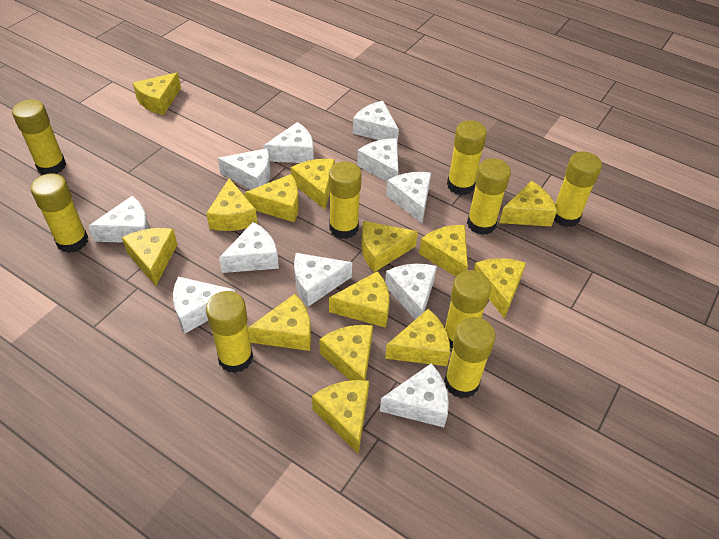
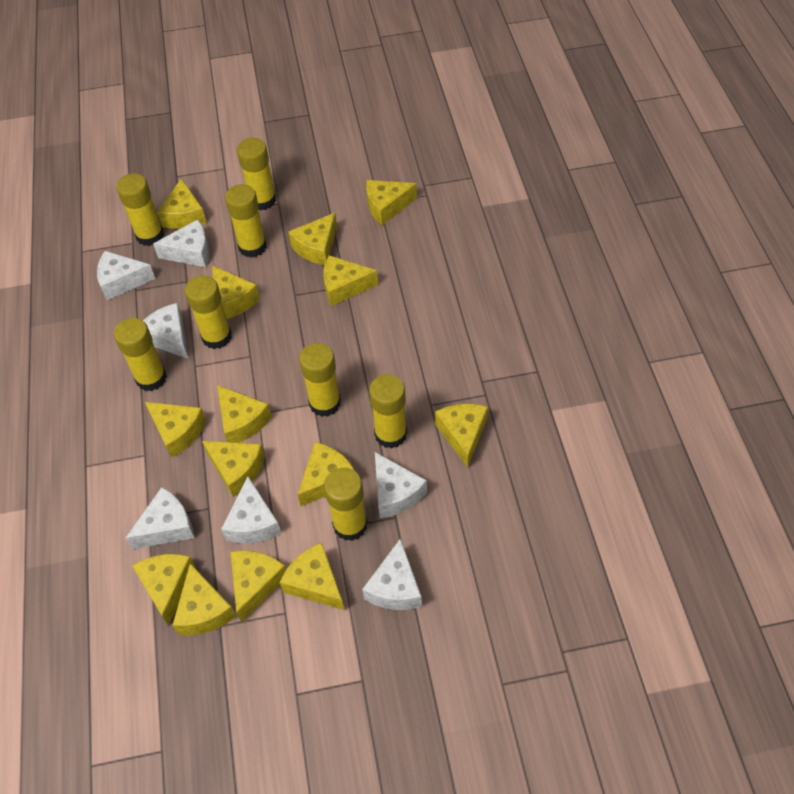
white cheese: 11 -> 7
yellow glue stick: 9 -> 8

